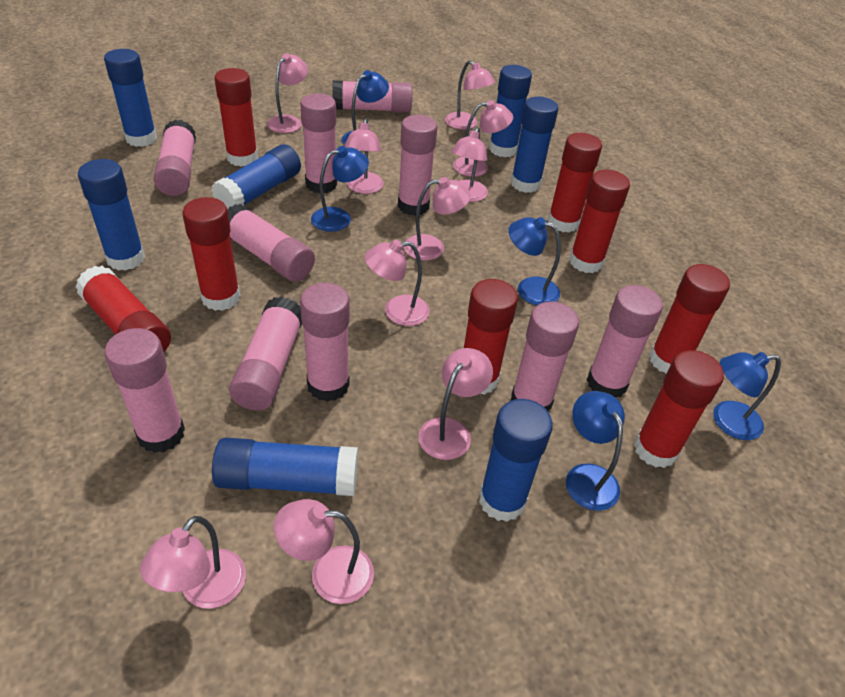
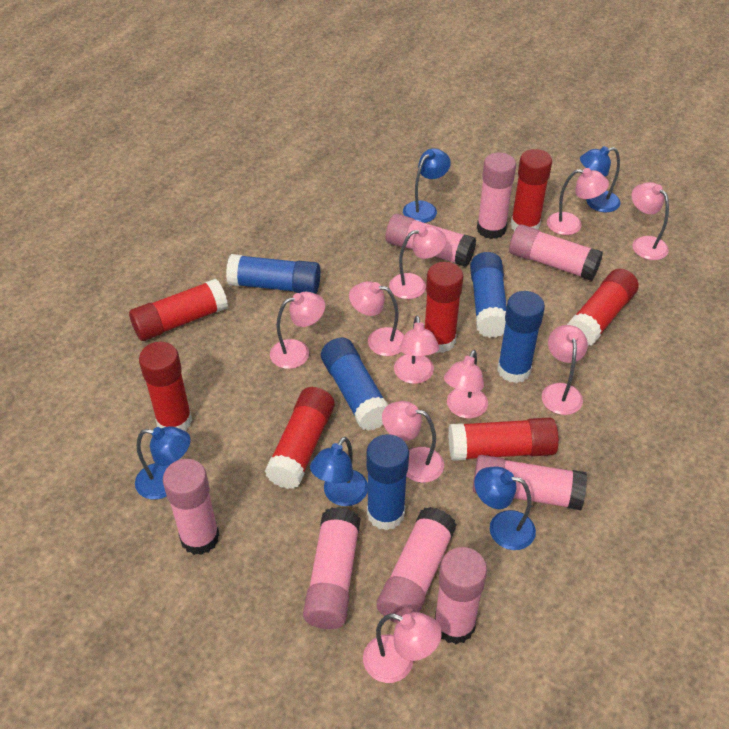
blue glue stick: 7 -> 5
pink glue stick: 10 -> 8
red glue stick: 8 -> 7

